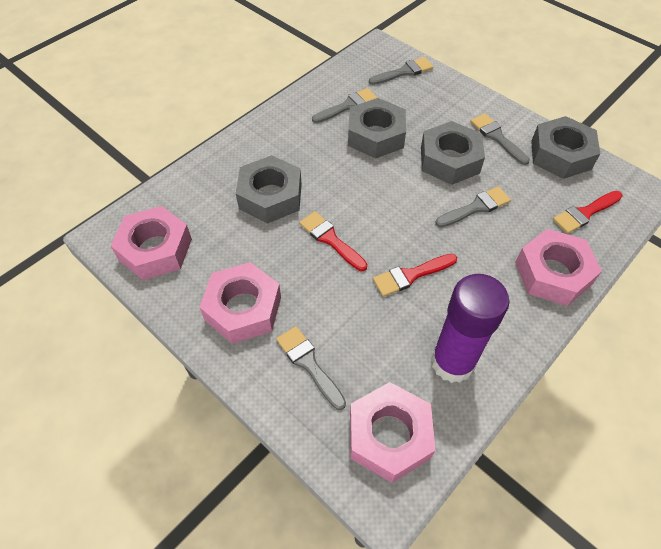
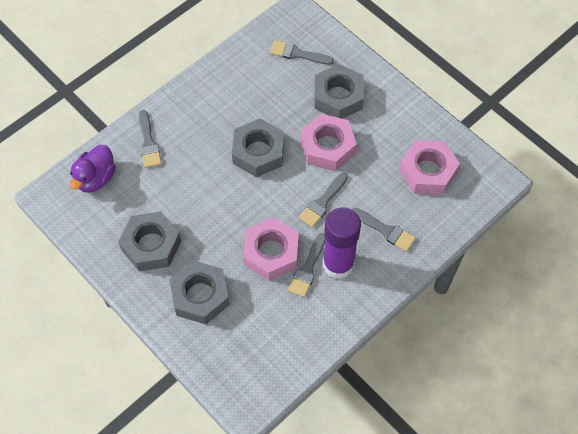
pink nut: 4 -> 3
purple duck: 0 -> 1
red brush: 3 -> 0

